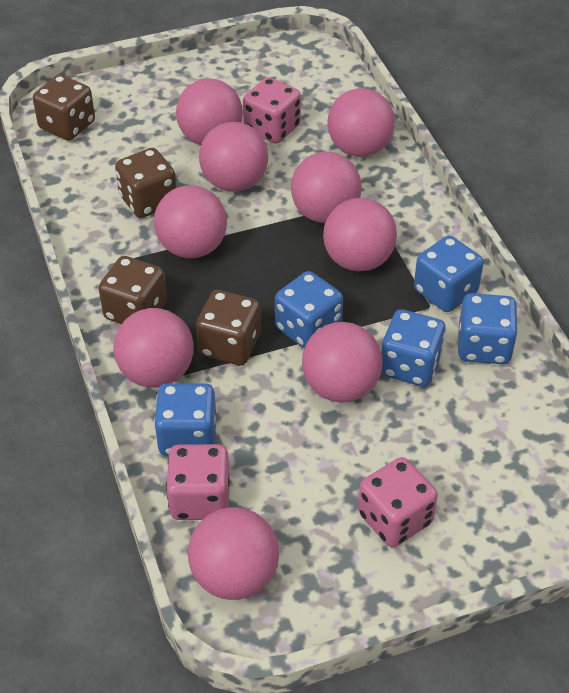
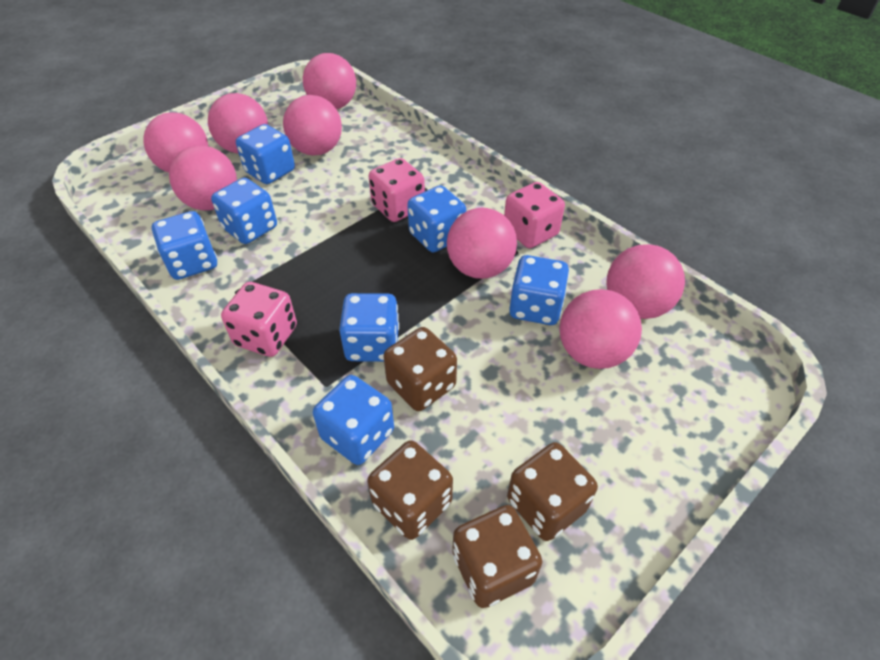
blue dice: 5 -> 7
pink ball: 9 -> 8

